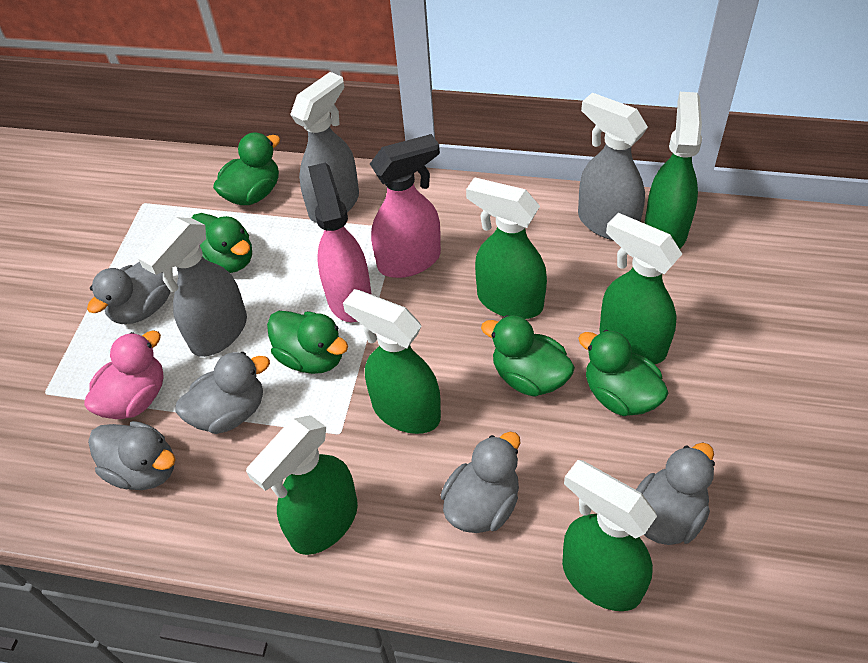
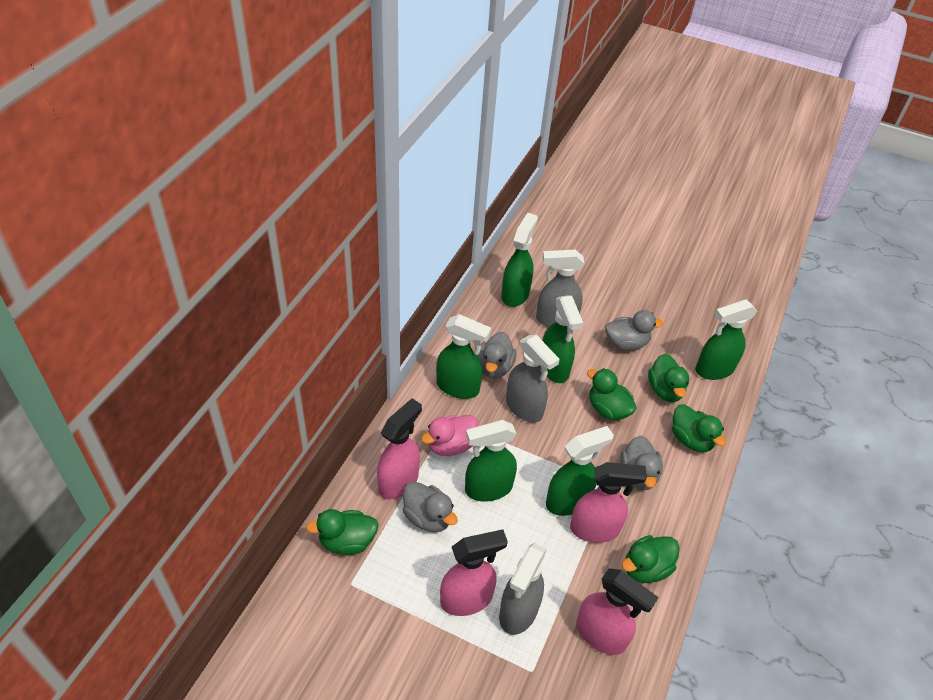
grey duck: 5 -> 4
pink spray bottle: 2 -> 4

